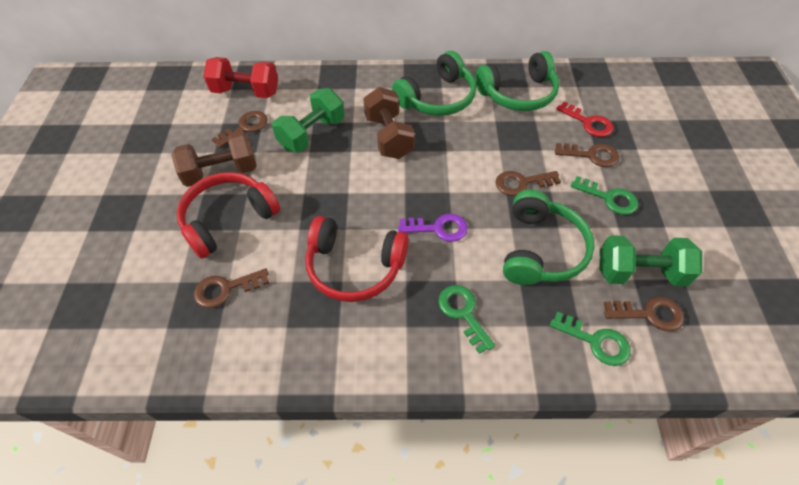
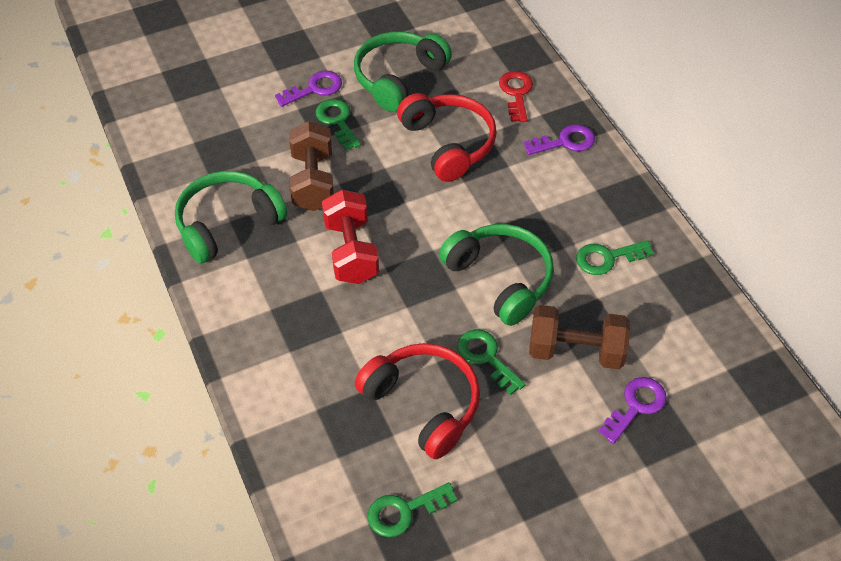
brown key: 5 -> 0
green dumbbell: 2 -> 0
green key: 3 -> 4
purple key: 1 -> 3

